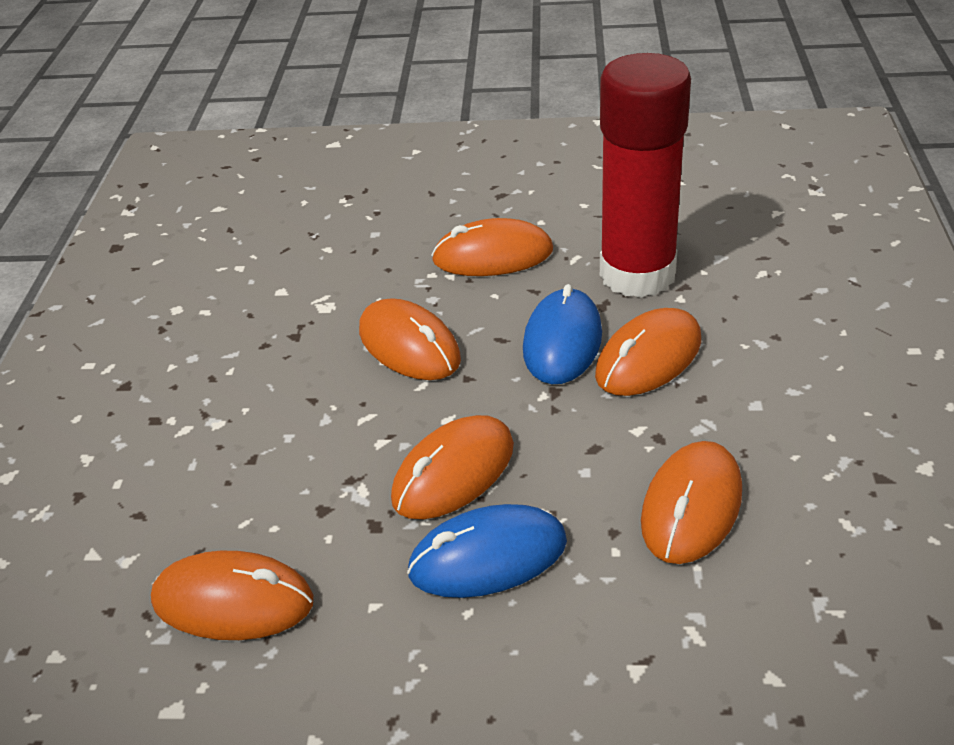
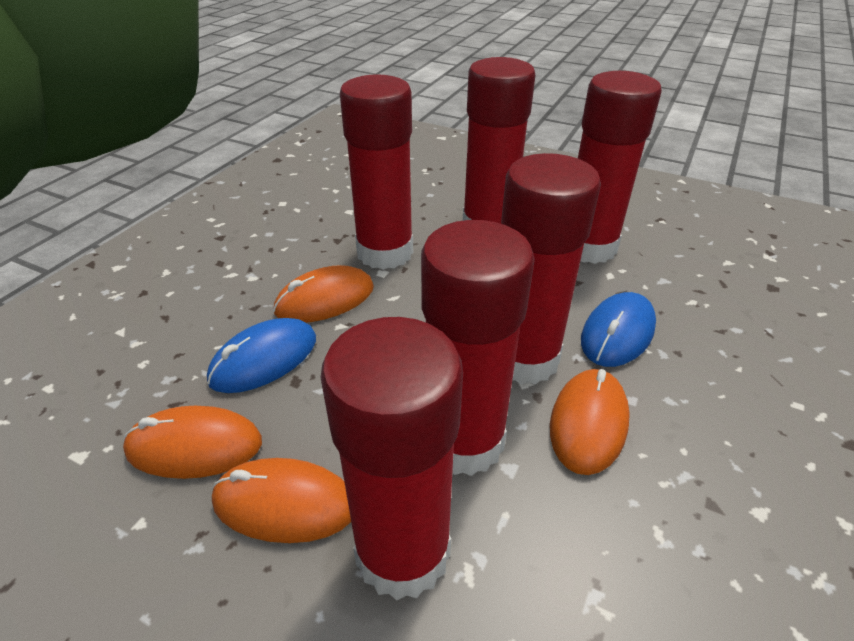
orange mouse: 6 -> 4
red glue stick: 1 -> 6

